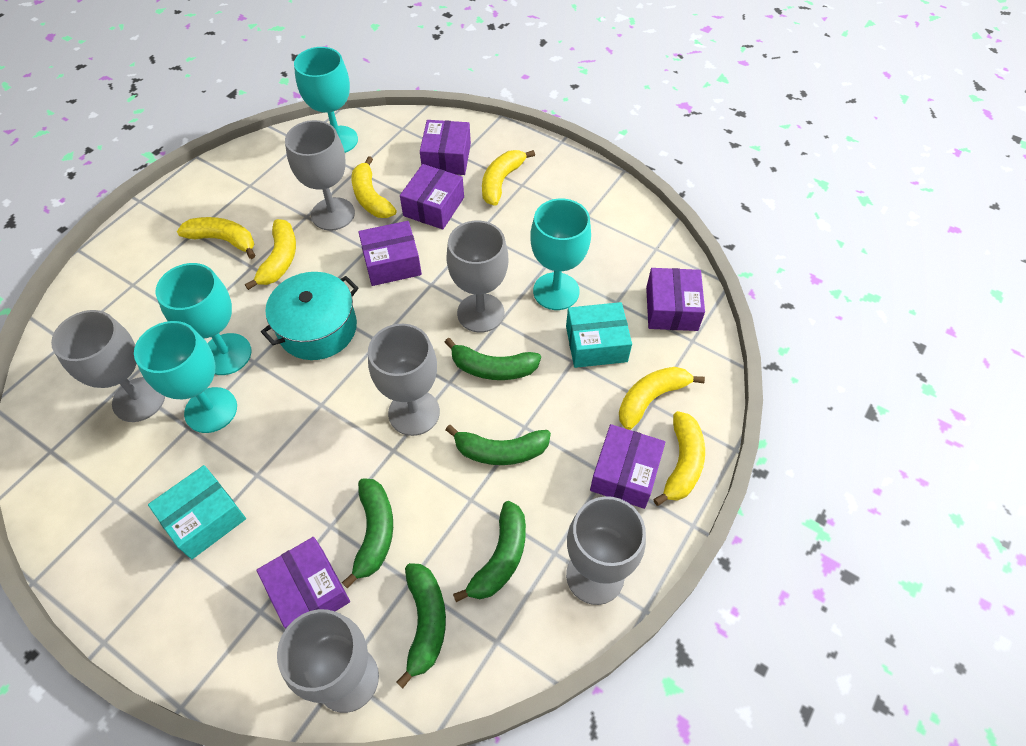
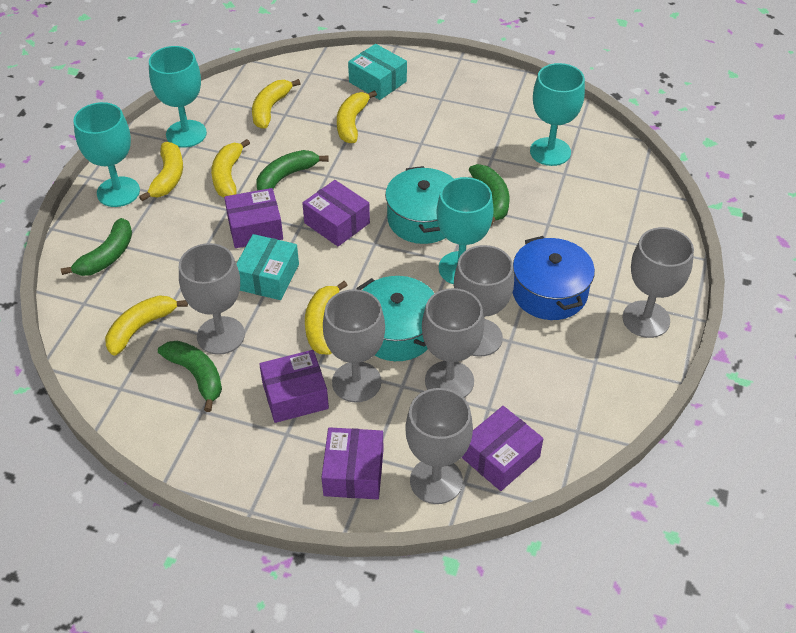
blue pot: 0 -> 1
green banana: 5 -> 4
purple box: 6 -> 5
turquoise pot: 1 -> 2

